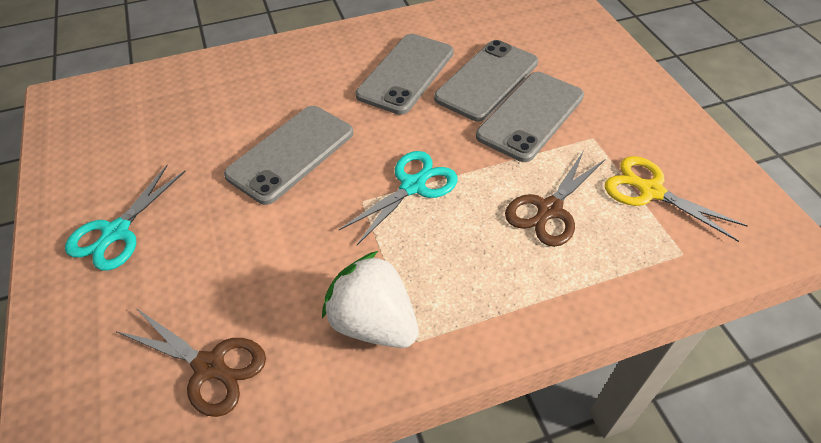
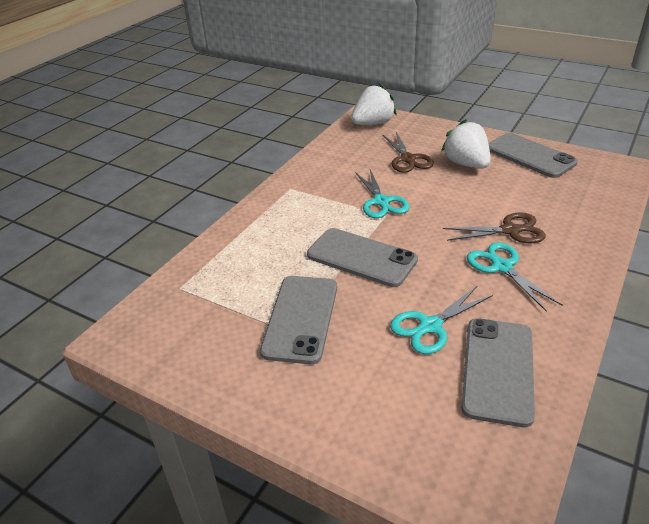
turquoise scissors: 2 -> 3
white strawberry: 1 -> 2
yellow scissors: 1 -> 0

